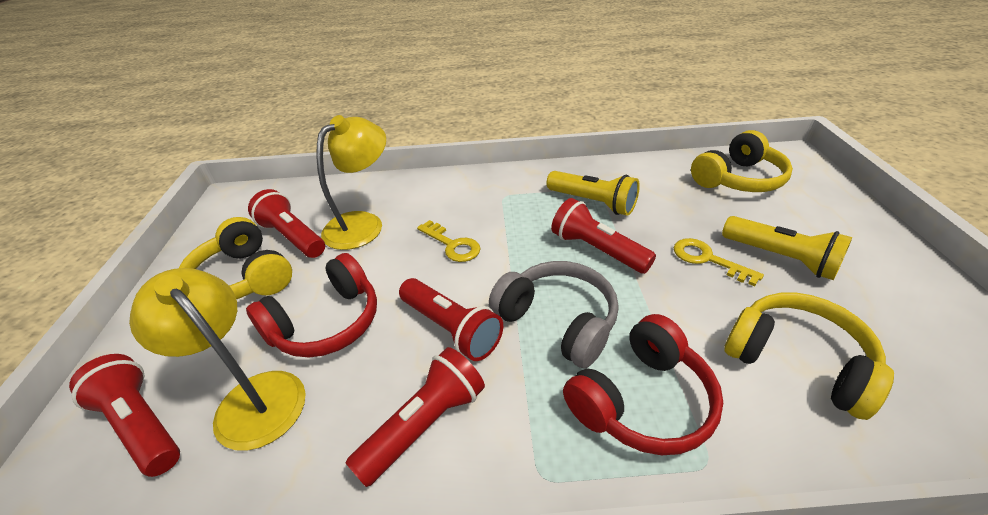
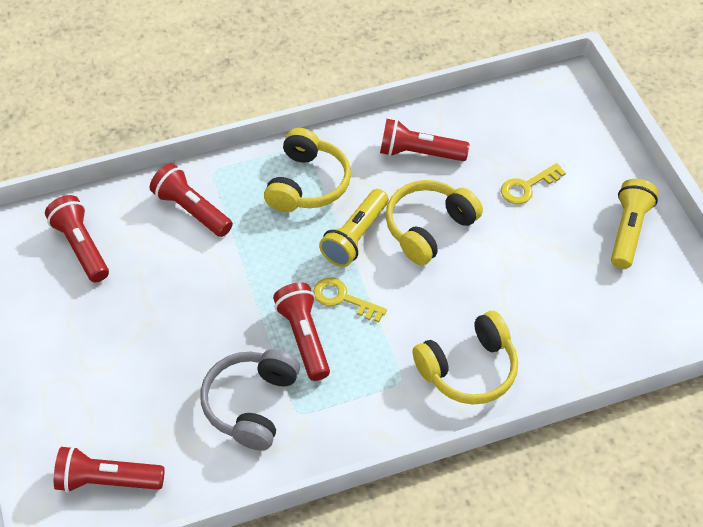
red headphones: 2 -> 0
yellow lamp: 2 -> 0

